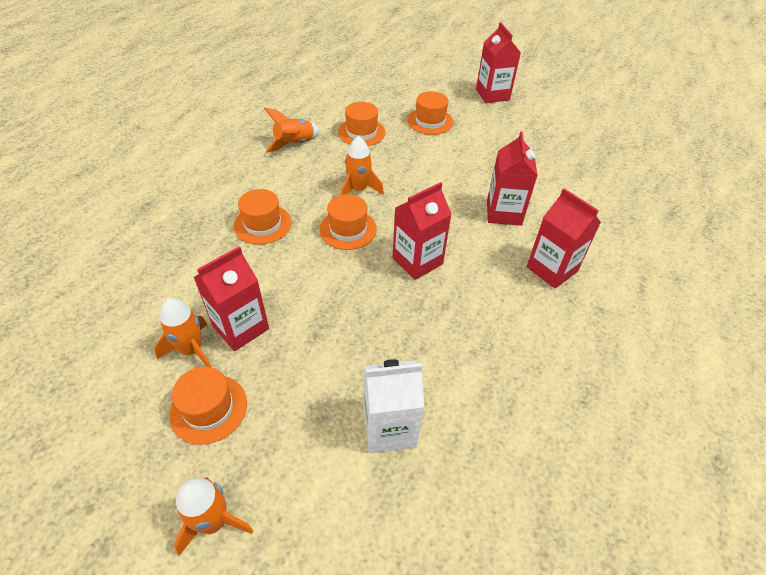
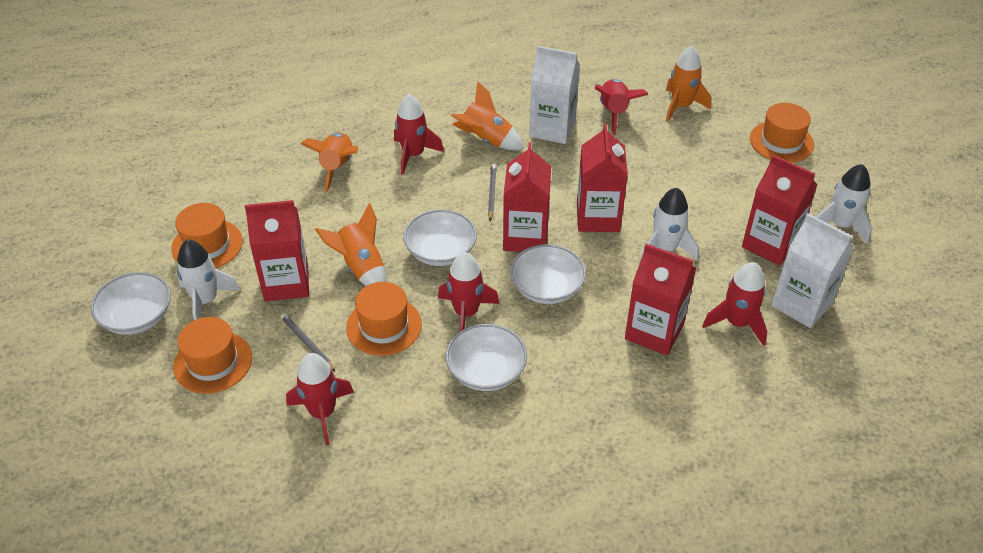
grey pencil: 0 -> 2
orange hat: 5 -> 4
red rocket: 0 -> 5
white bowl: 0 -> 4
white carton: 1 -> 2
white rocket: 0 -> 3

